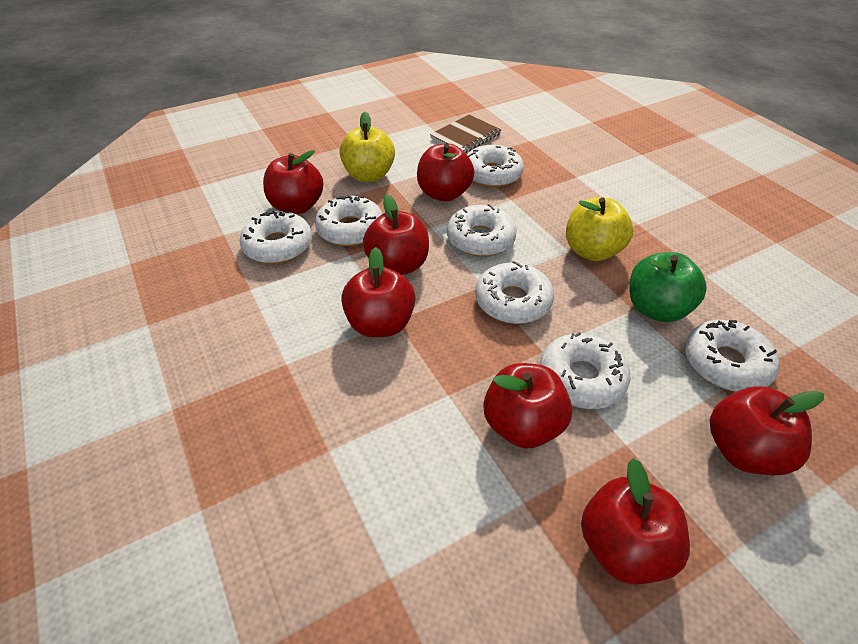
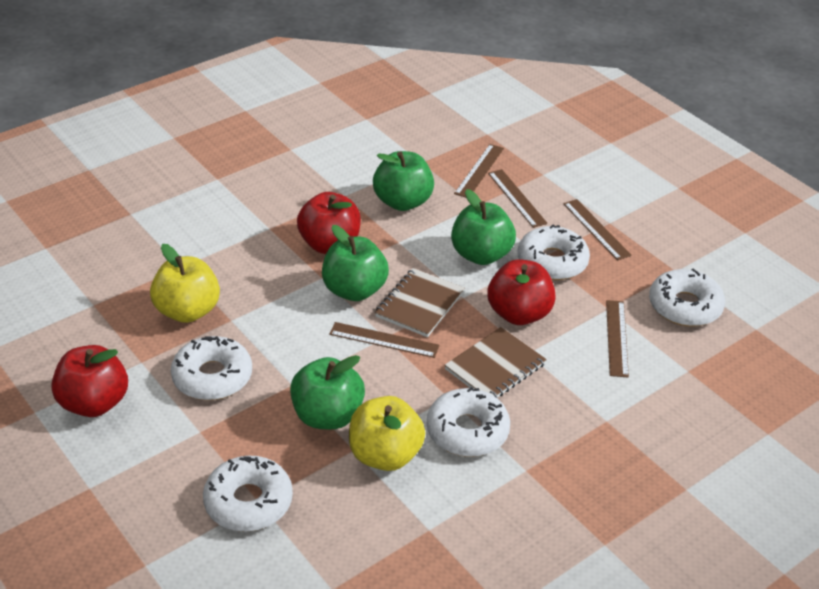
brown notebook: 1 -> 2
brown ruler: 0 -> 5
green apple: 1 -> 4
red apple: 7 -> 3
white donut: 7 -> 5

